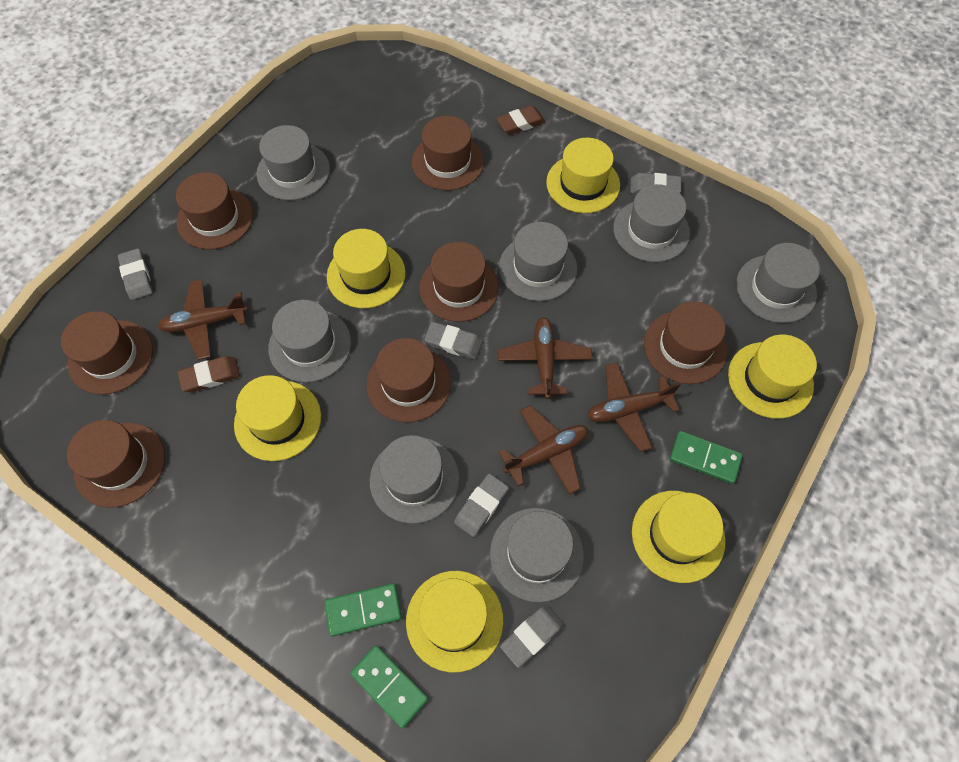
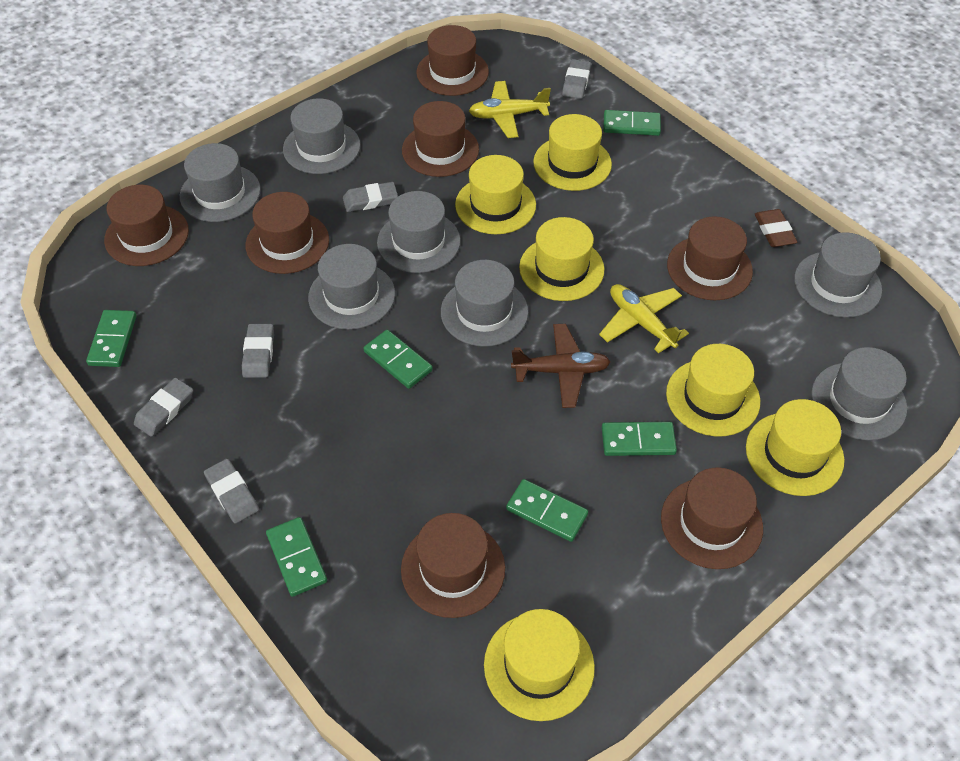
brown eraser: 2 -> 1
brown plane: 4 -> 1
green domino: 3 -> 6
yellow plane: 0 -> 2

